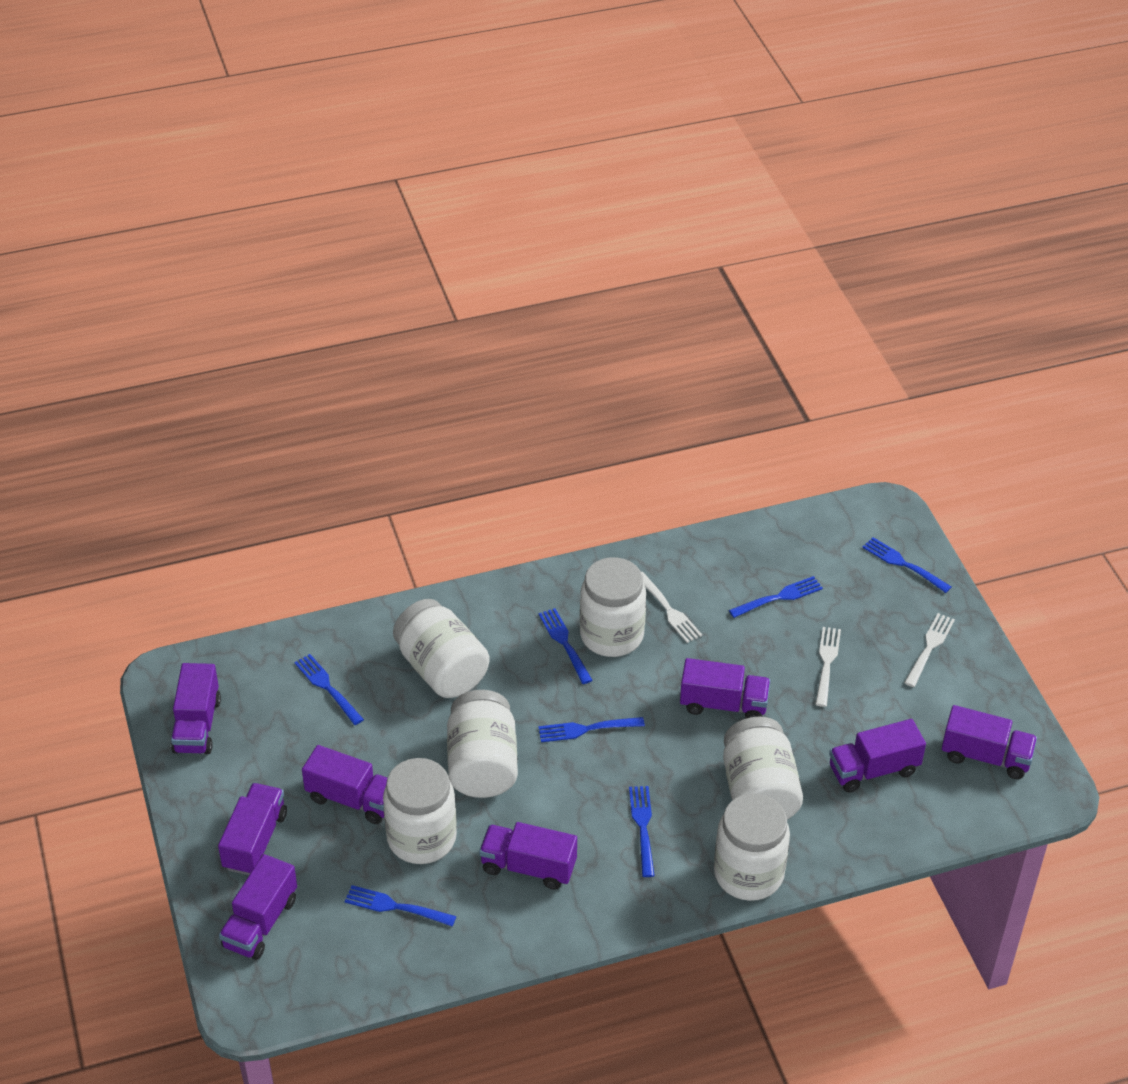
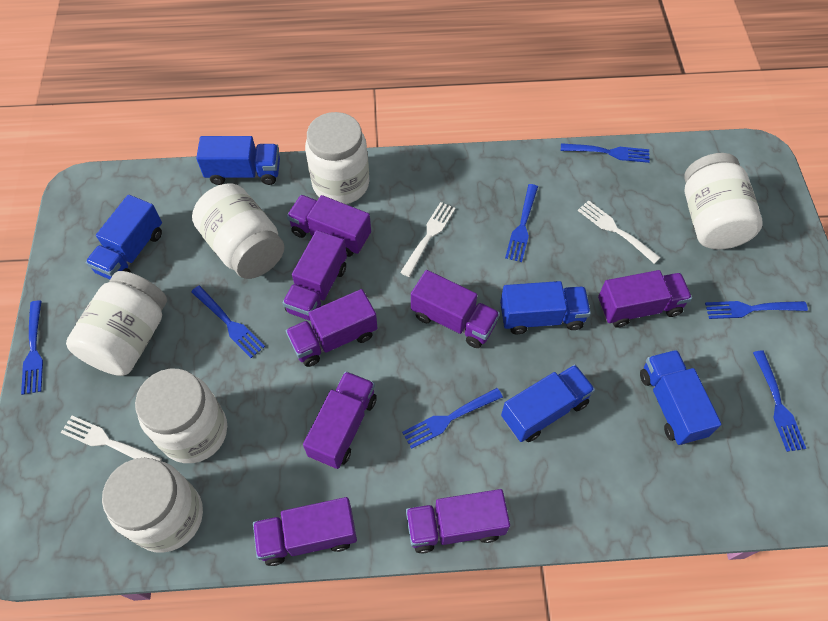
blue truck: 0 -> 5

